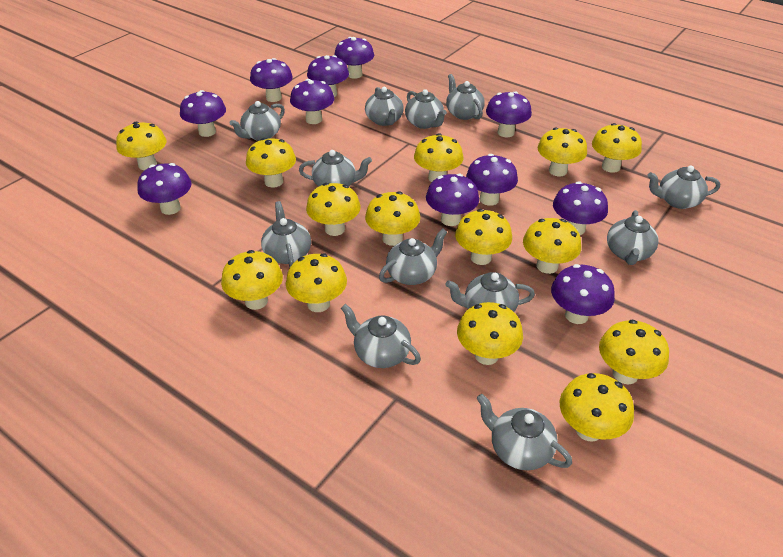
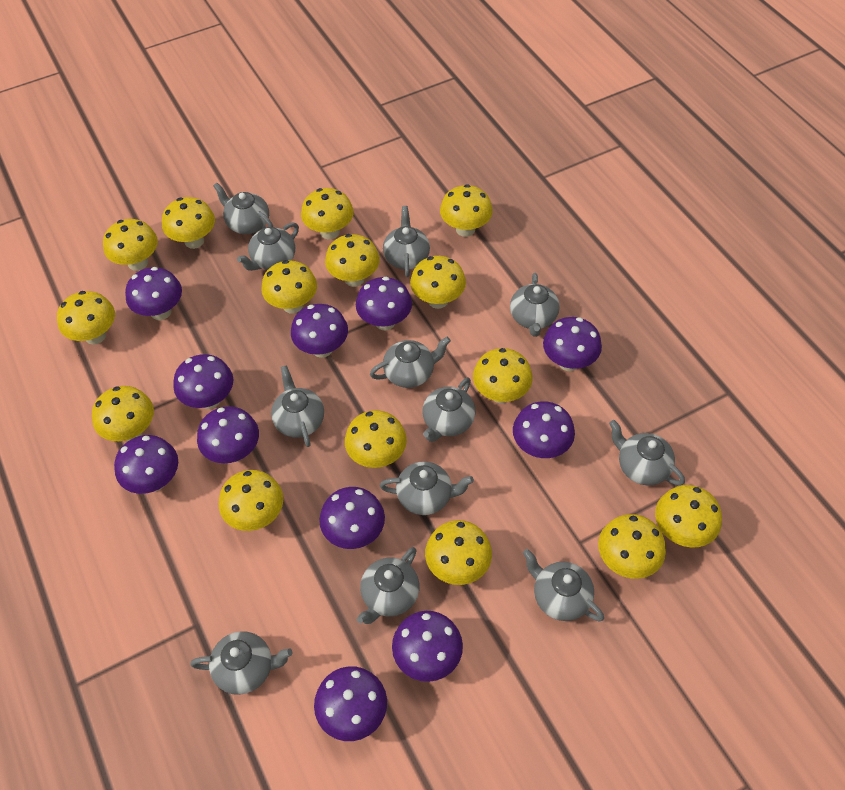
yellow mushroom: 14 -> 15

